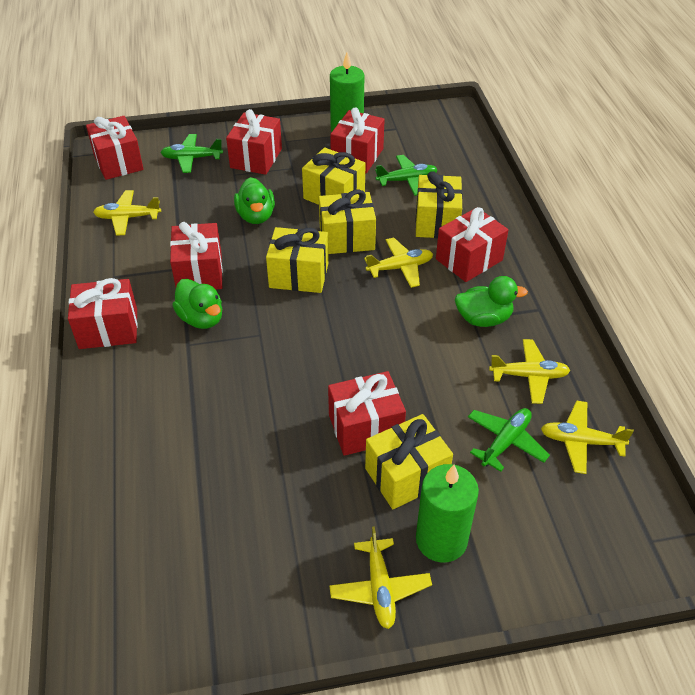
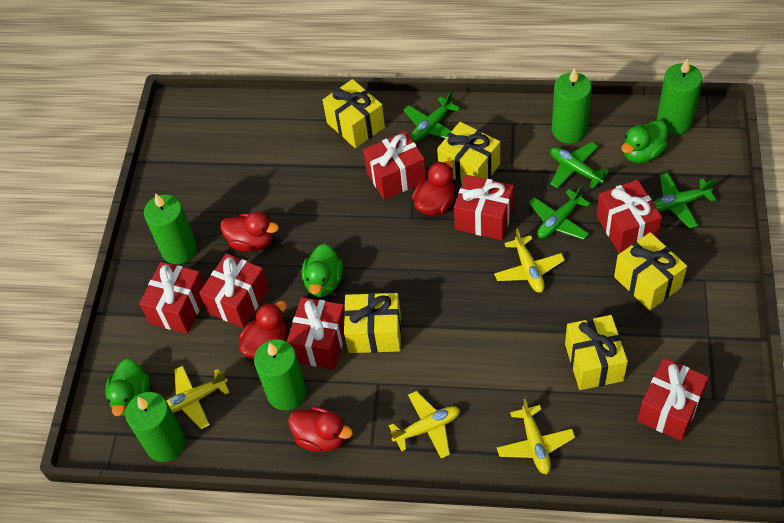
green candle: 2 -> 5
green plane: 3 -> 4
red duck: 0 -> 4
yellow plane: 5 -> 4

